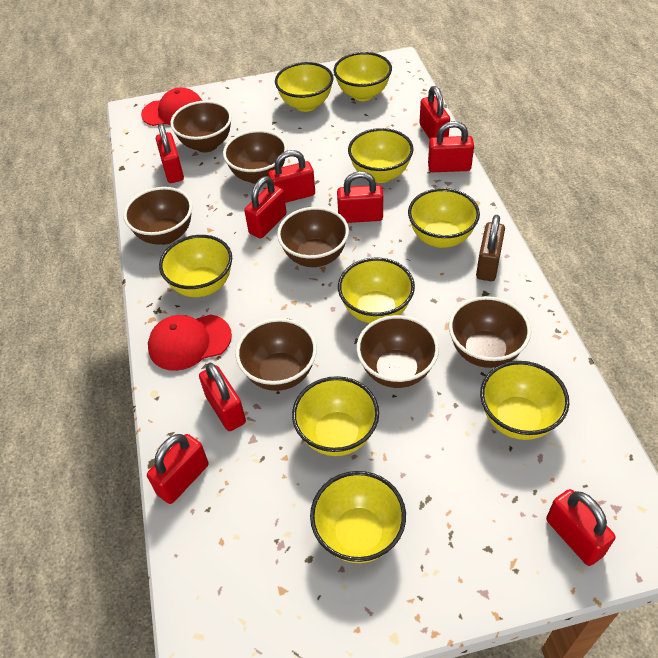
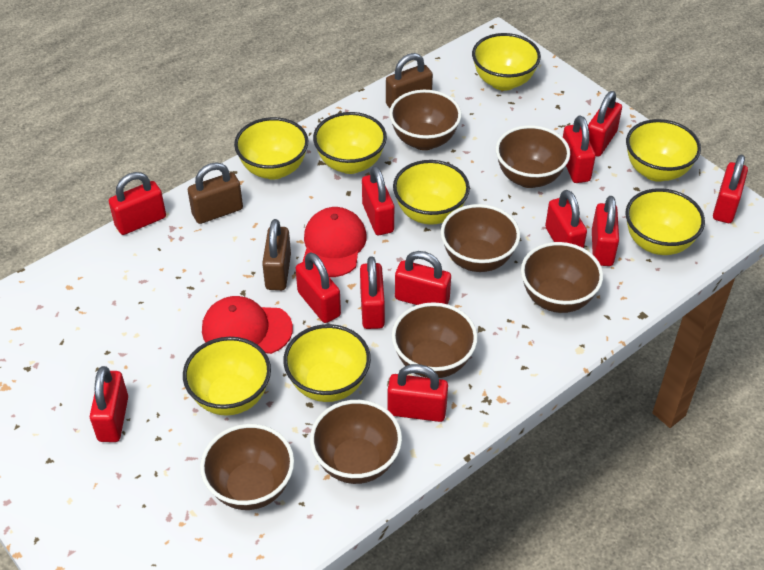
brown padlock: 1 -> 3
red padlock: 9 -> 12
yellow bowl: 9 -> 8

